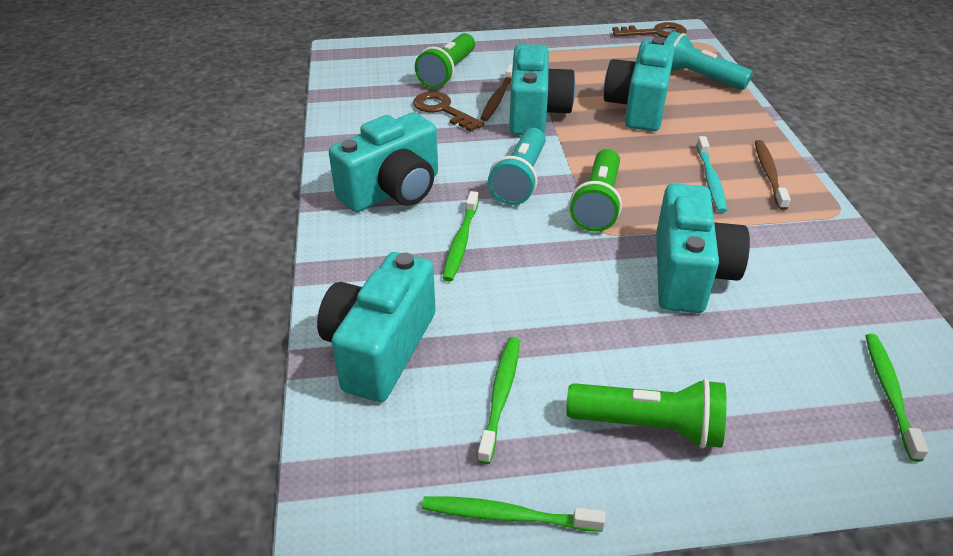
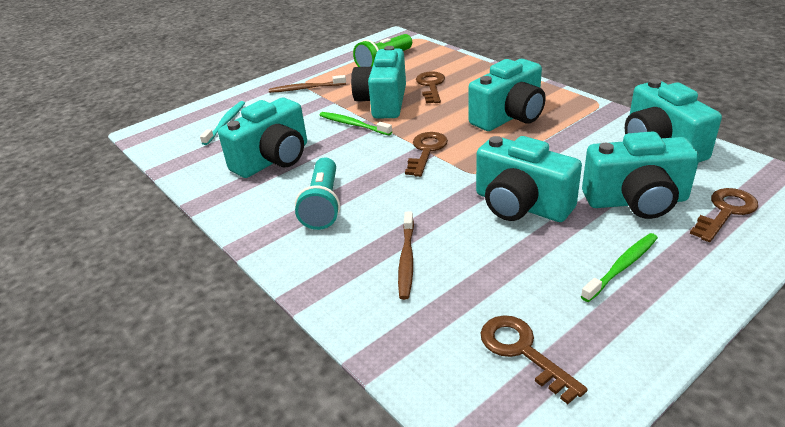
brown key: 2 -> 4
green flashlight: 3 -> 1
green toothbrush: 4 -> 2
turquoise camera: 5 -> 6
turquoise flashlight: 2 -> 1

